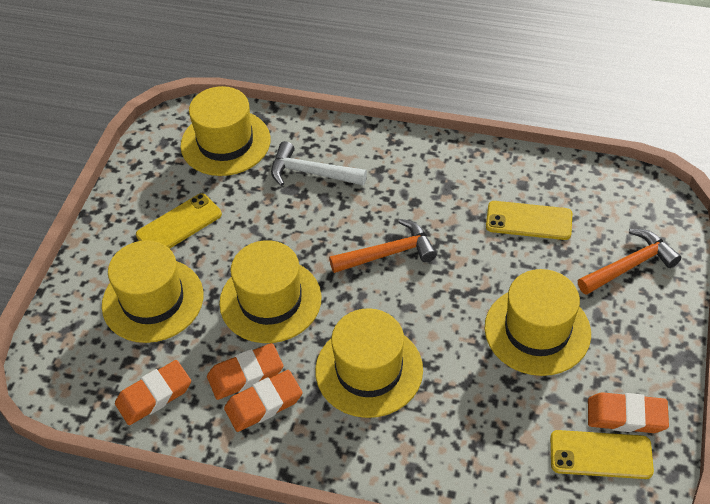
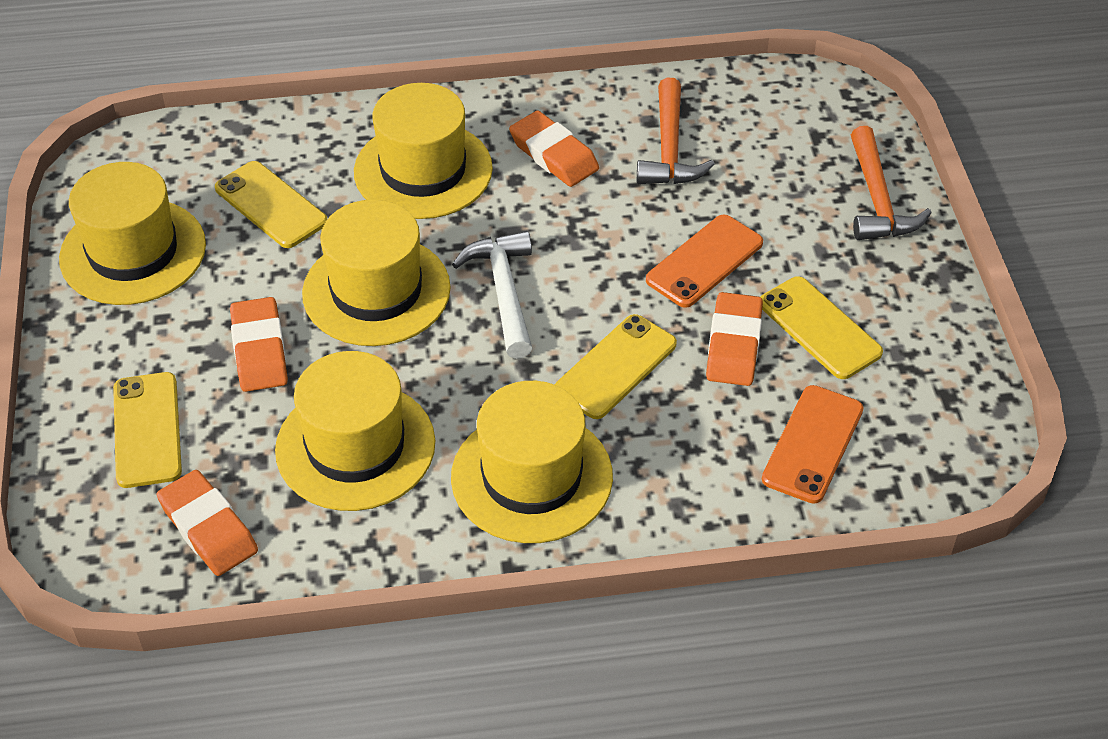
orange phone: 0 -> 2
yellow phone: 3 -> 4

